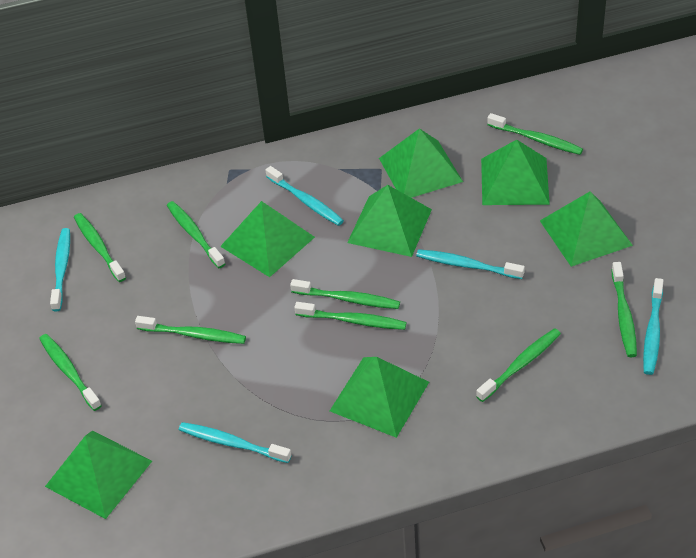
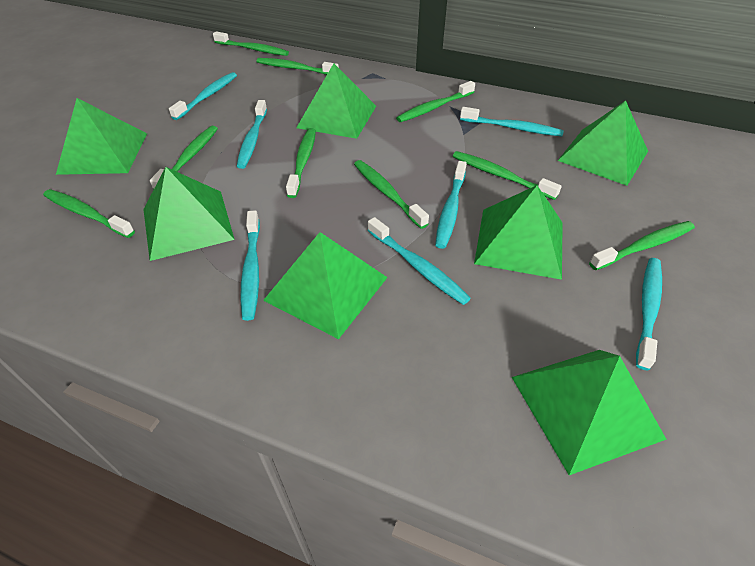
turquoise toothbrush: 5 -> 7

